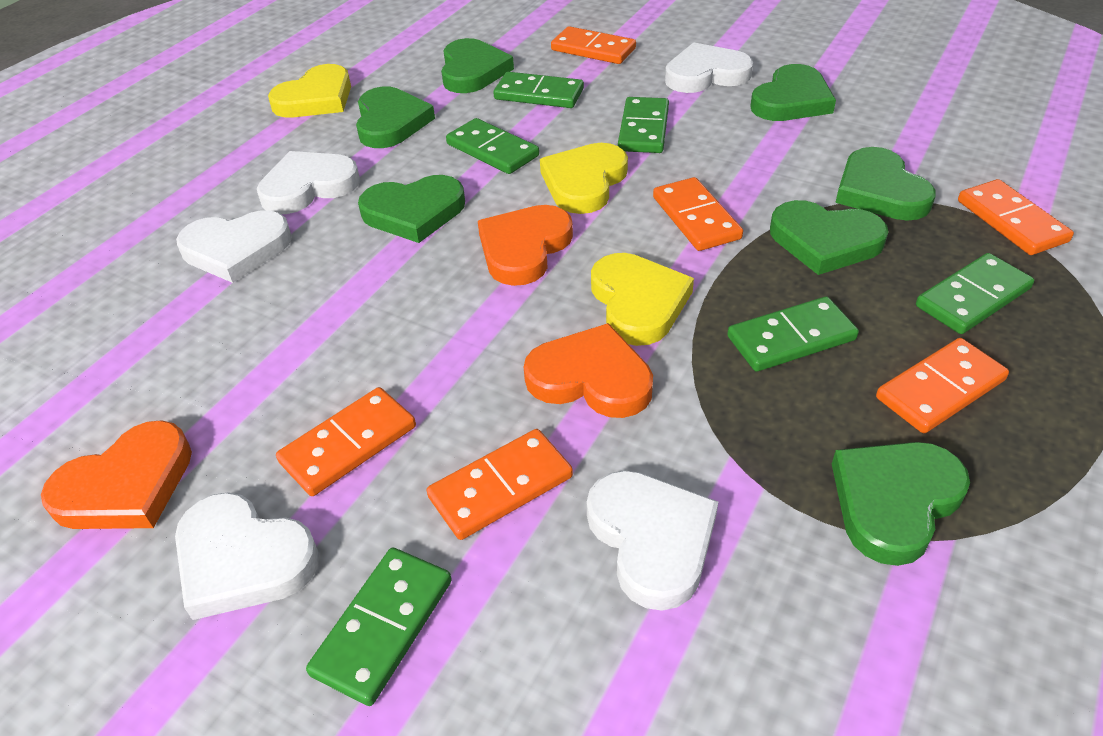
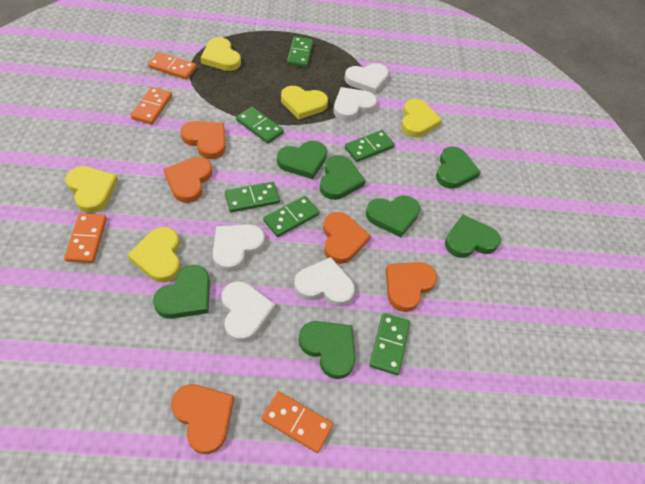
orange domino: 6 -> 4
orange heart: 3 -> 5
yellow heart: 3 -> 5

